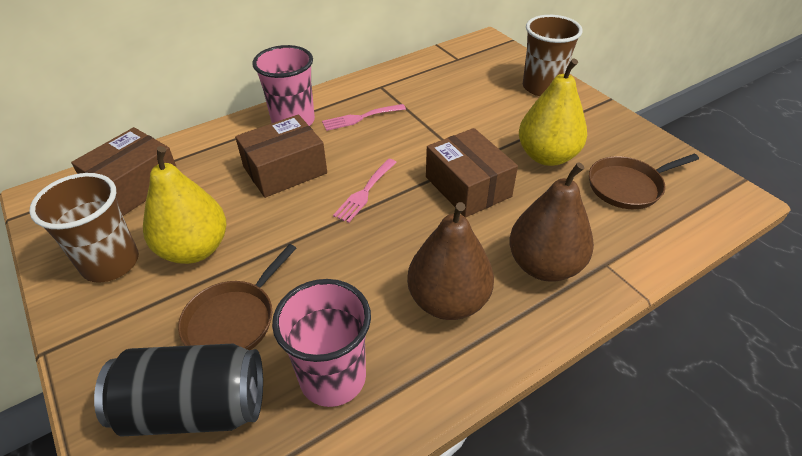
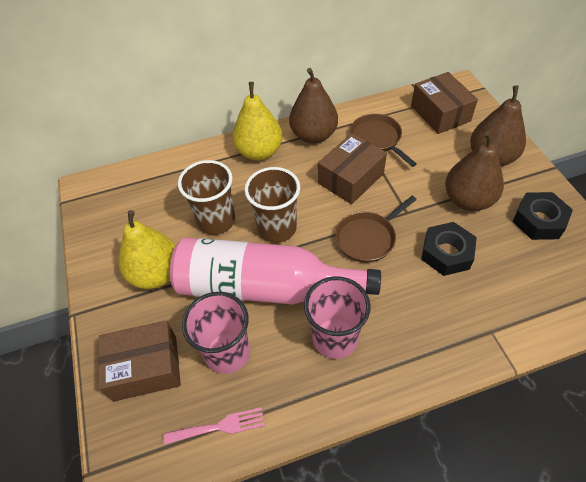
black can: 1 -> 0
black nut: 0 -> 2
brown pear: 2 -> 3
pink bottle: 0 -> 1
pink fork: 2 -> 1

